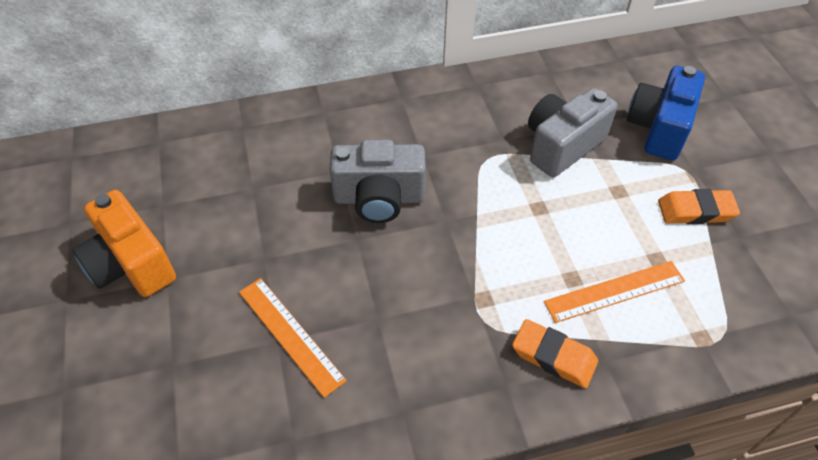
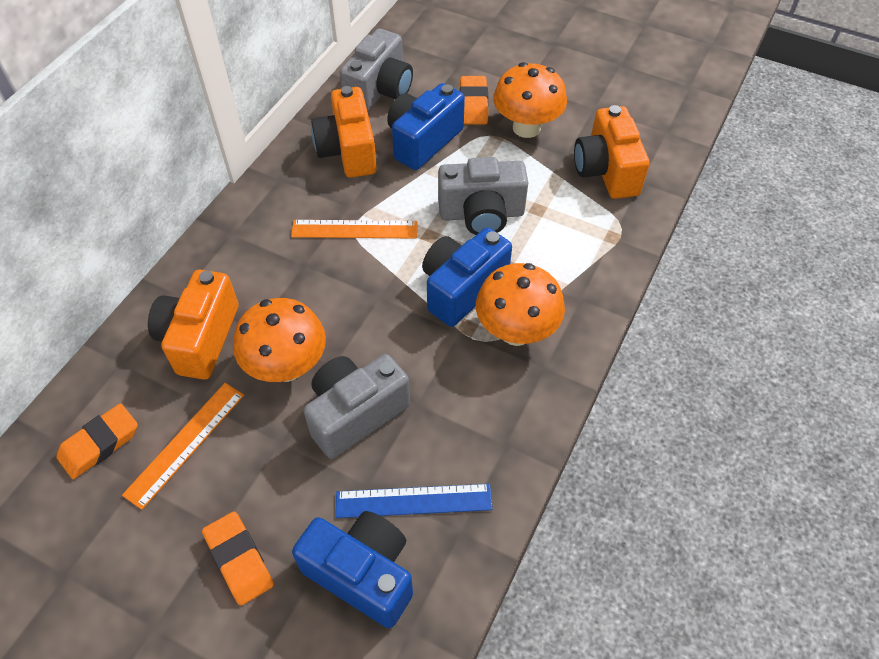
blue camera: 1 -> 3
blue ruler: 0 -> 1
grey camera: 2 -> 3
orange camera: 1 -> 3
orange eraser: 2 -> 3
orange mushroom: 0 -> 3

